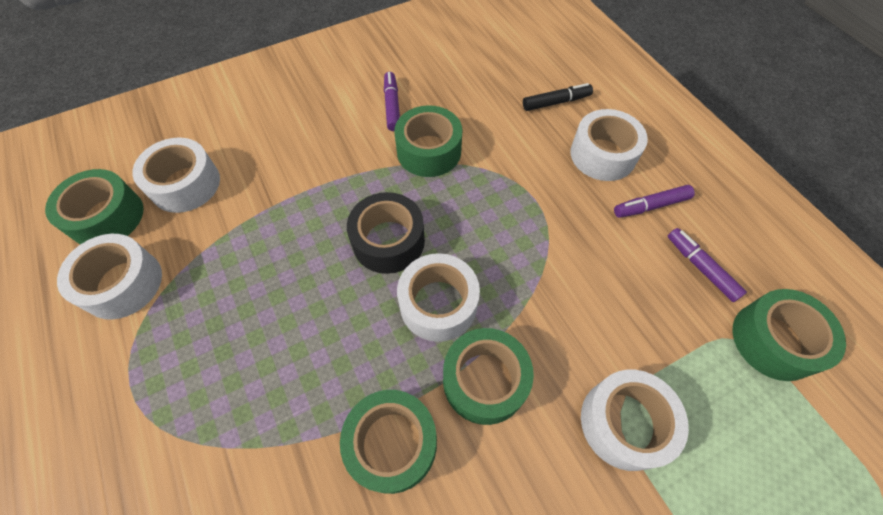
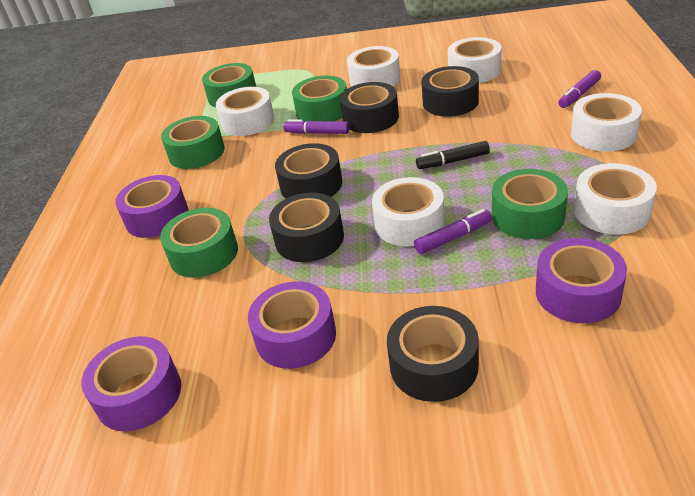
black tape: 1 -> 5
purple tape: 0 -> 4
white tape: 5 -> 6

